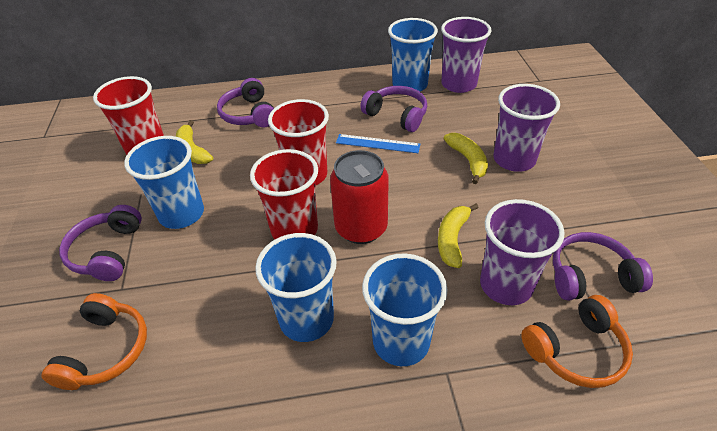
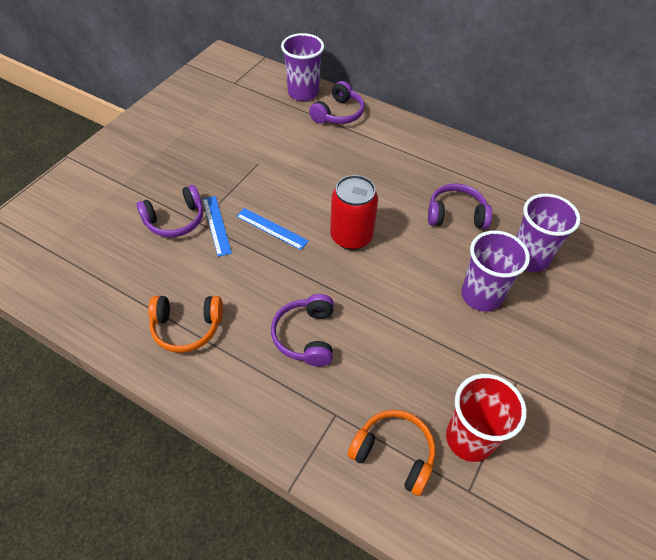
blue cup: 4 -> 0
blue ruler: 1 -> 2
red cup: 3 -> 1
yellow banana: 3 -> 0

